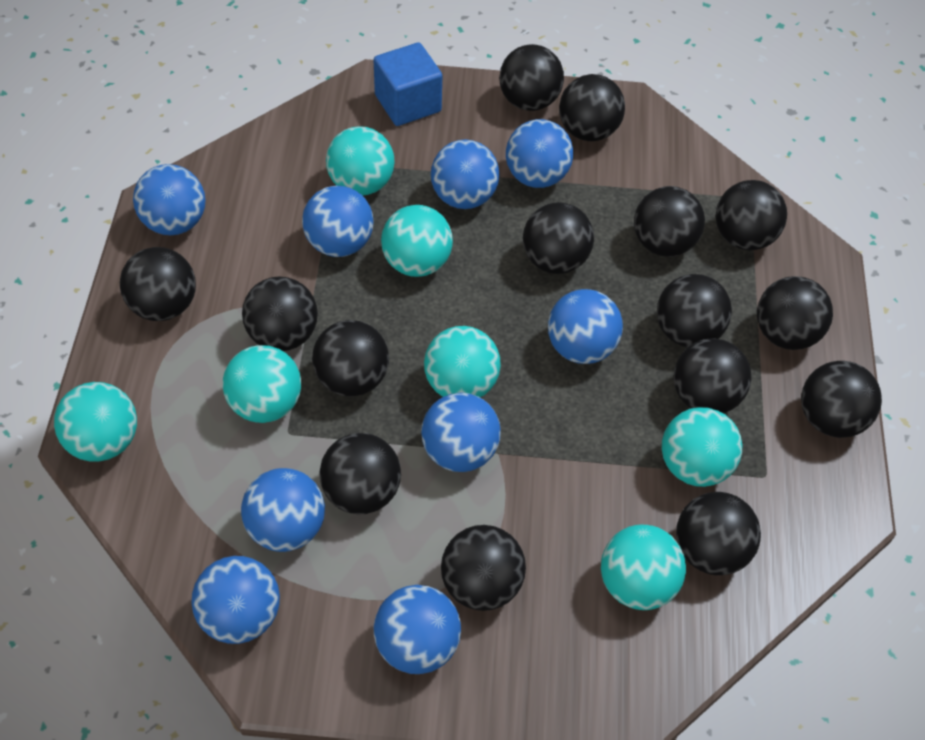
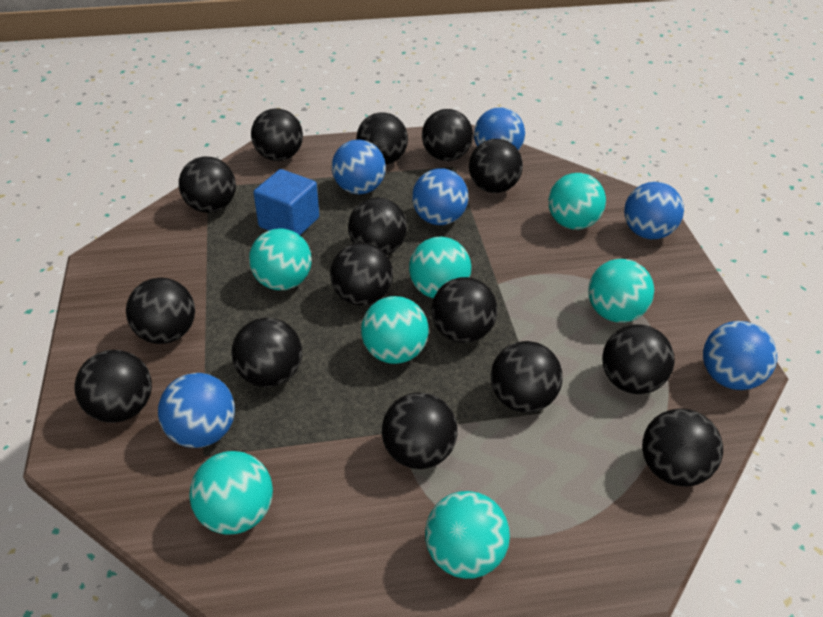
blue ball: 9 -> 6

